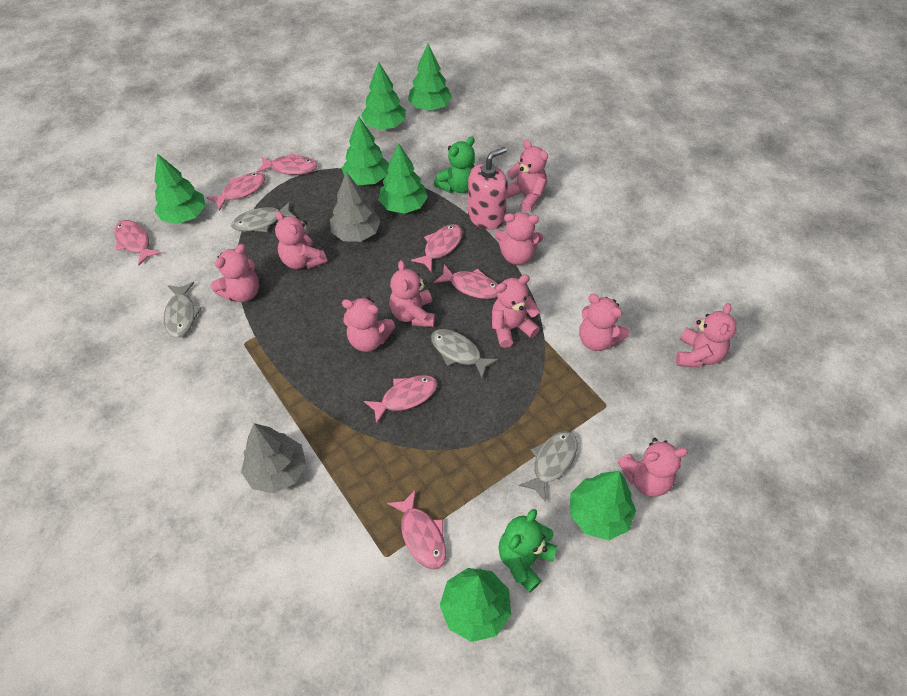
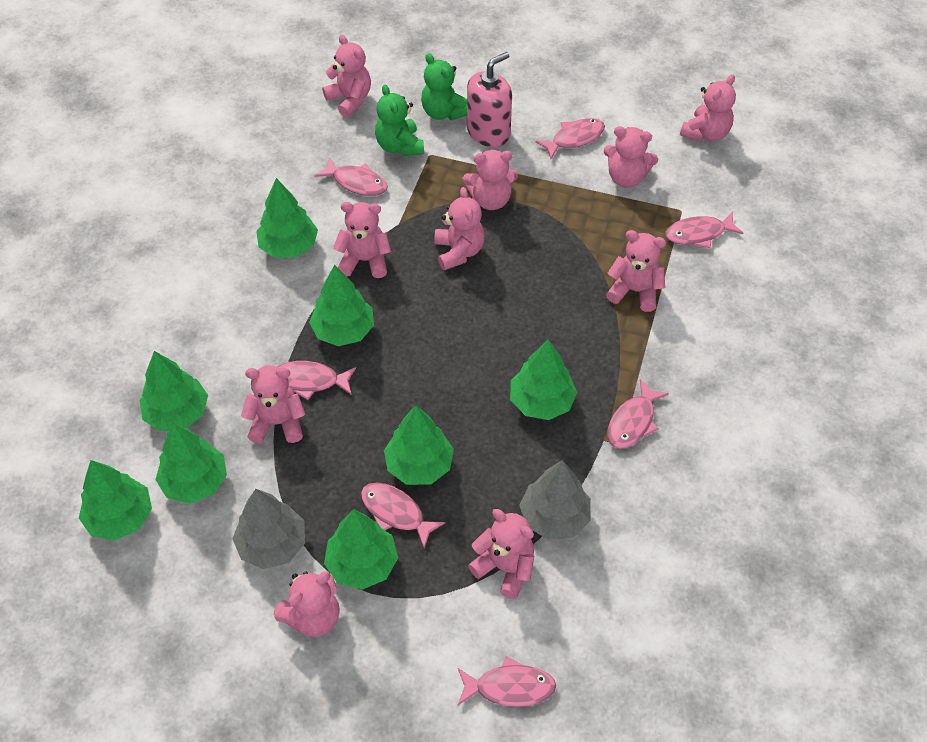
green tree: 7 -> 8
grey fish: 4 -> 0

